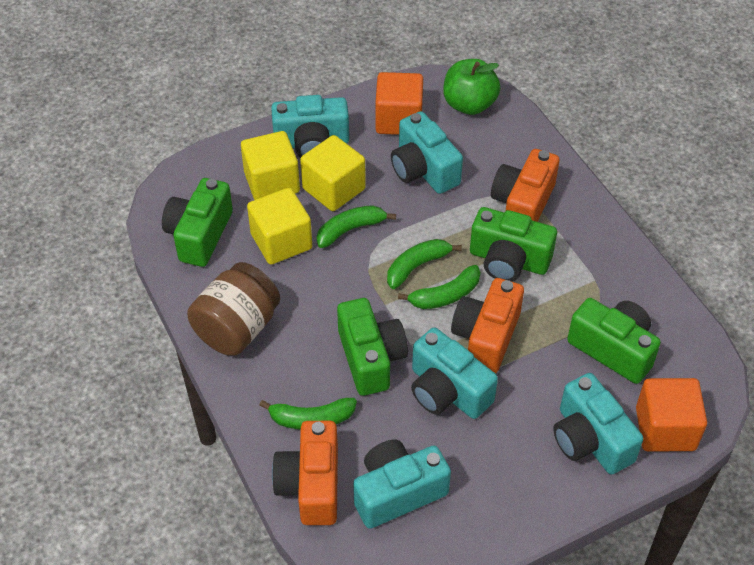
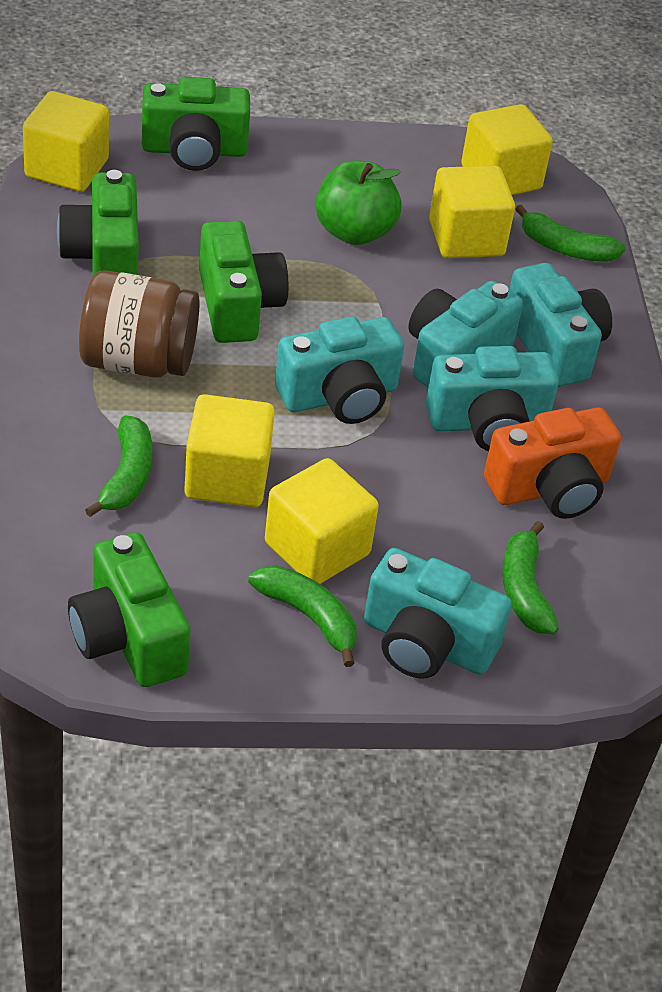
orange camera: 3 -> 1
orange cube: 2 -> 0
yellow cube: 3 -> 5

